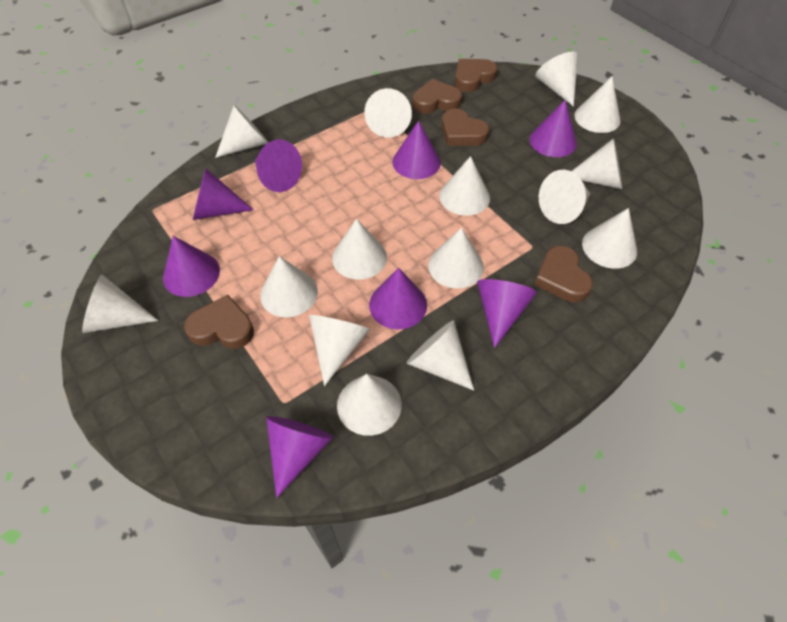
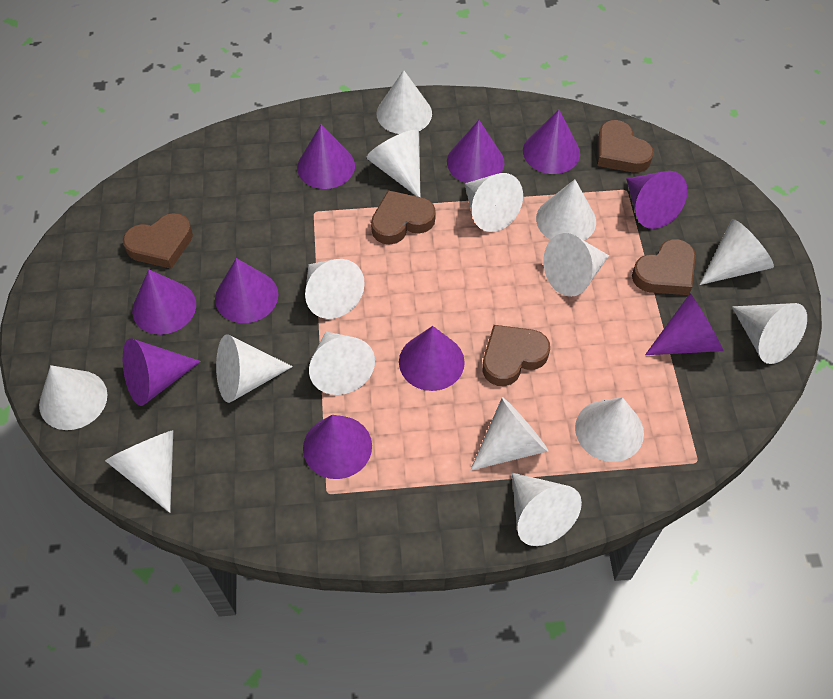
purple cone: 8 -> 10

